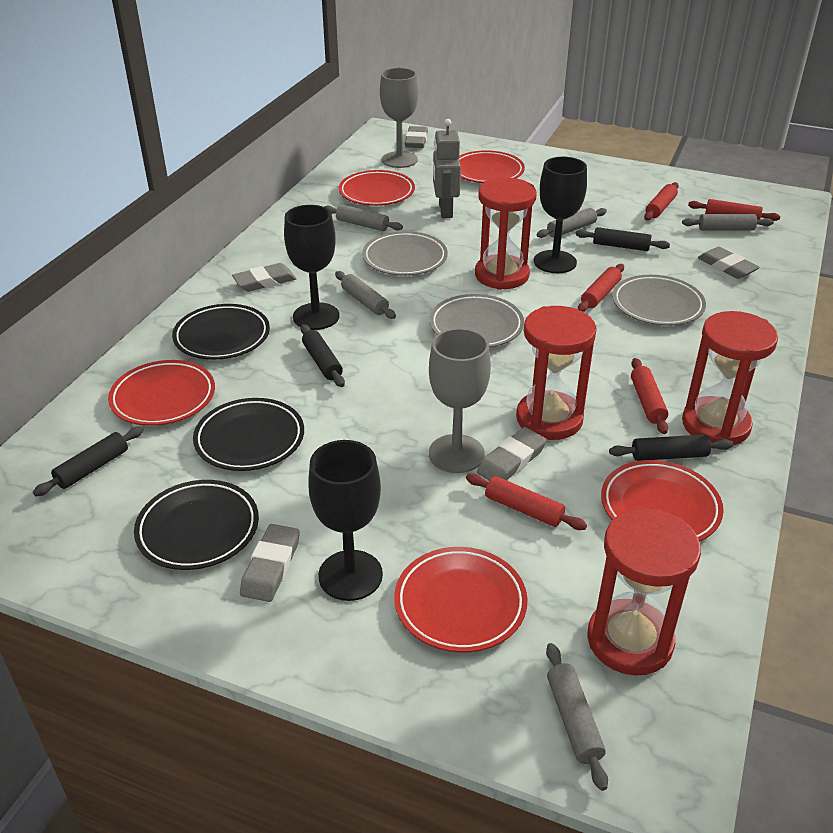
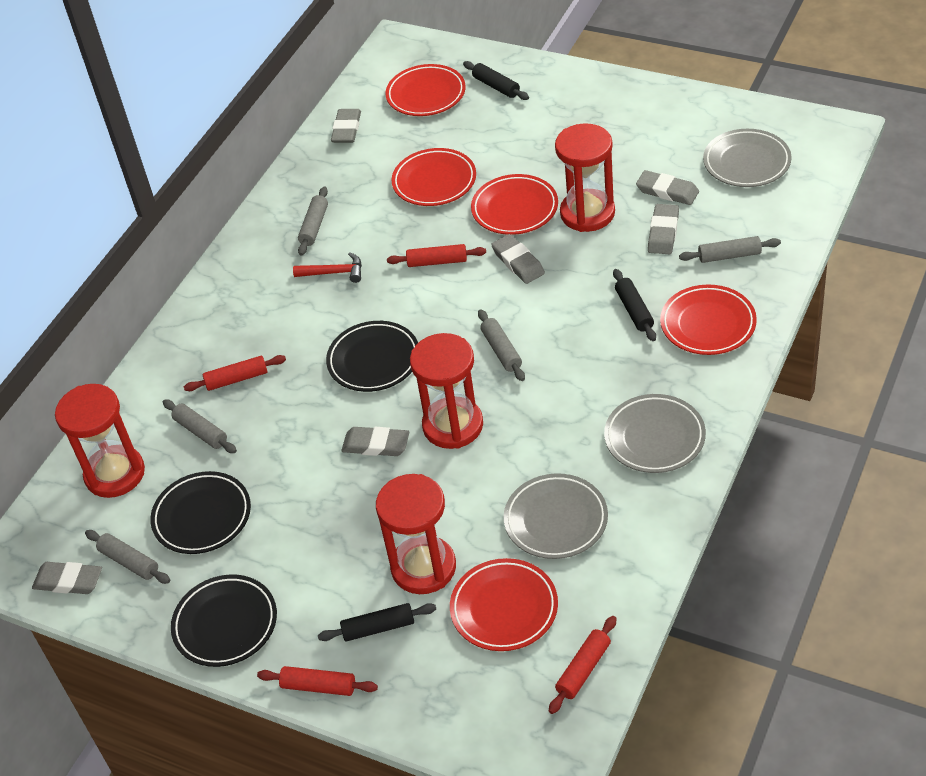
black goblet: 3 -> 0
black rolling pin: 4 -> 3
grey eraser: 5 -> 6
grey goblet: 2 -> 0
grey robot: 1 -> 0
red hammer: 0 -> 1
red rolling pin: 5 -> 4

